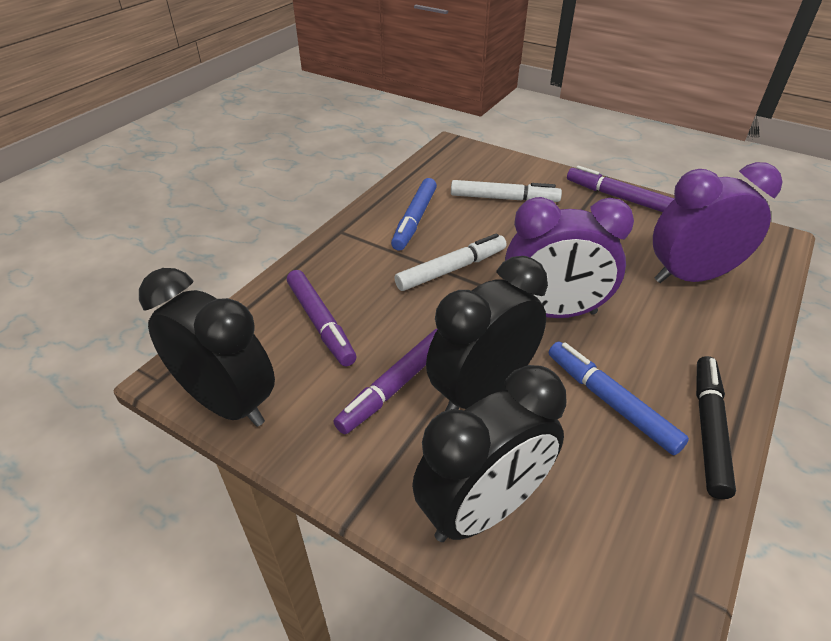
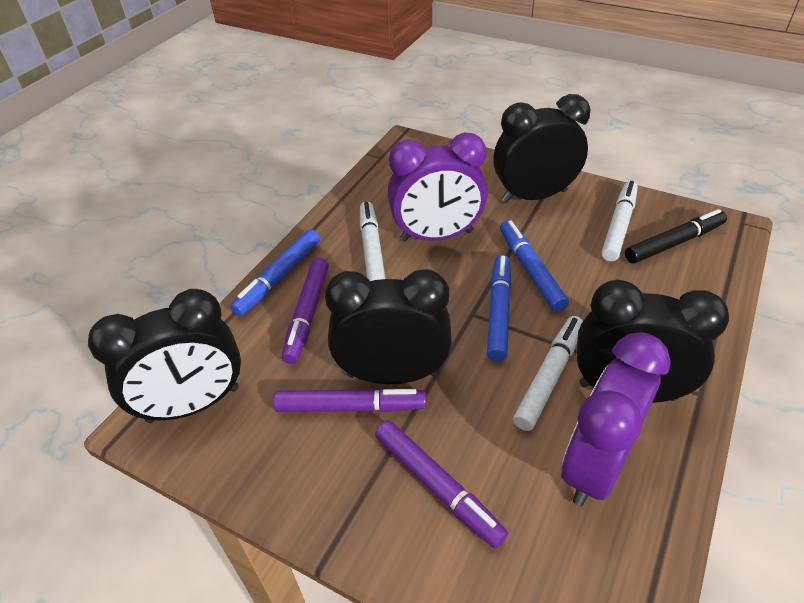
black clock: 3 -> 4
blue marker: 2 -> 3
white marker: 2 -> 3

